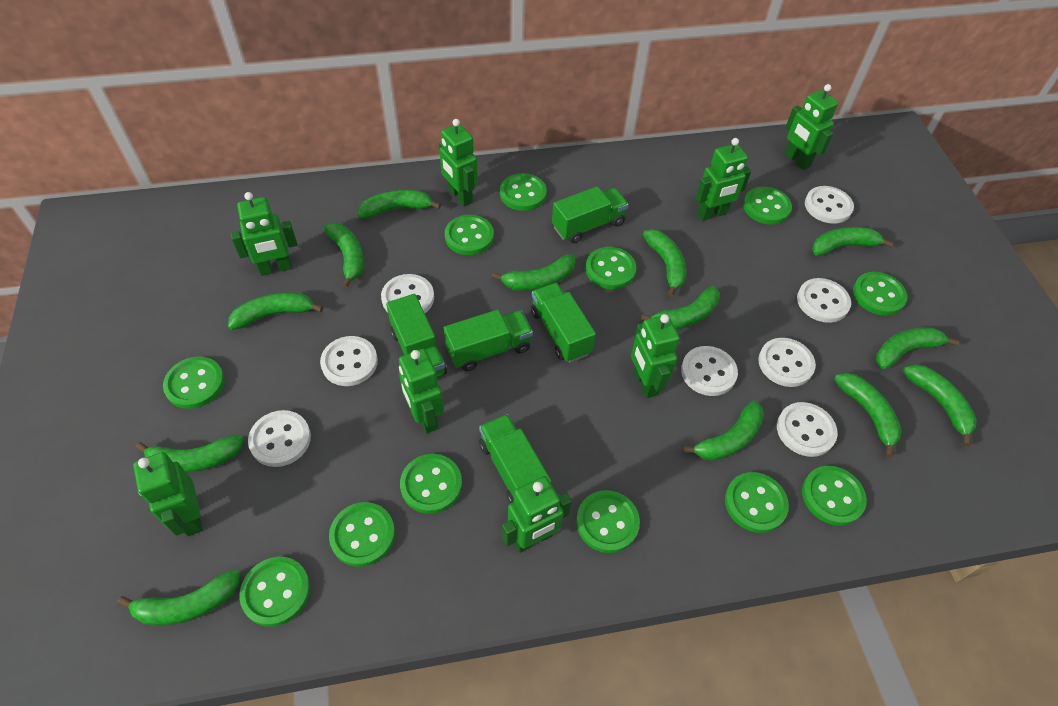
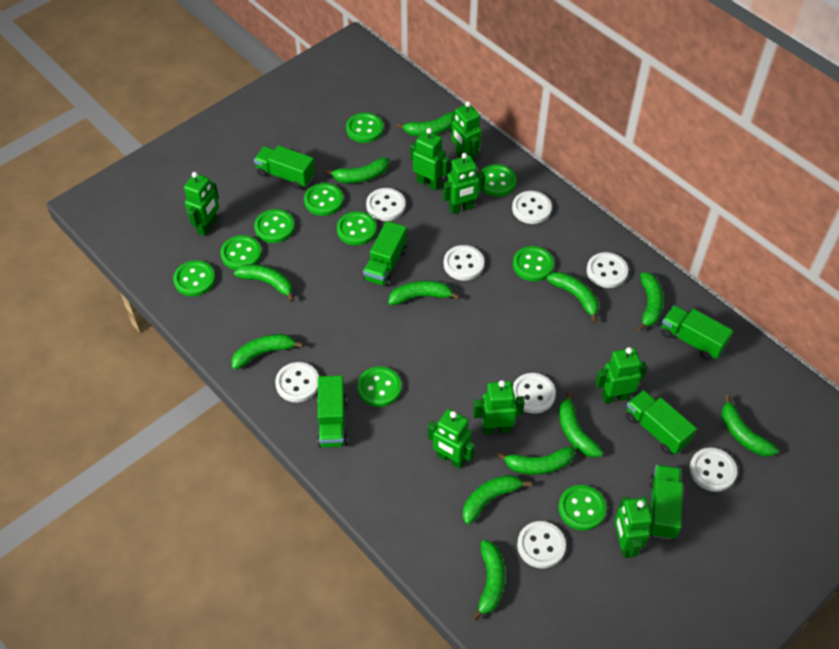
green banana: 13 -> 12
green button: 12 -> 10
green truck: 5 -> 6

